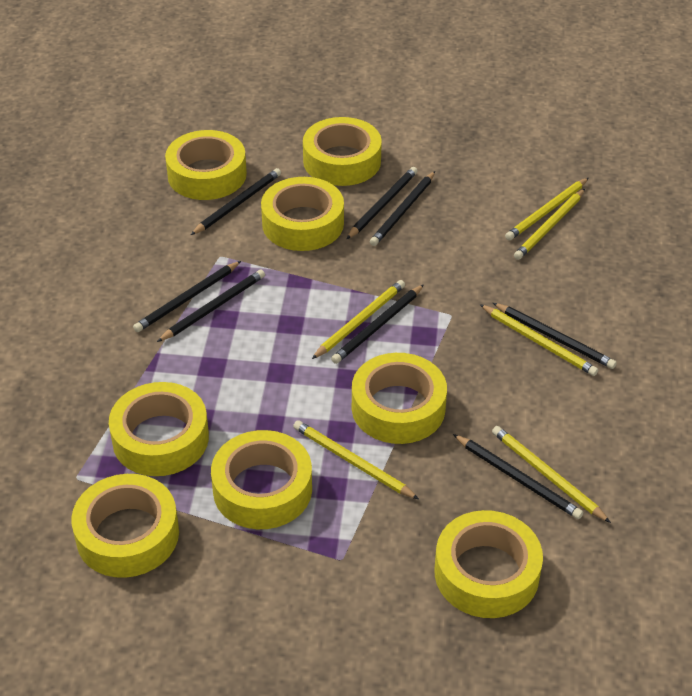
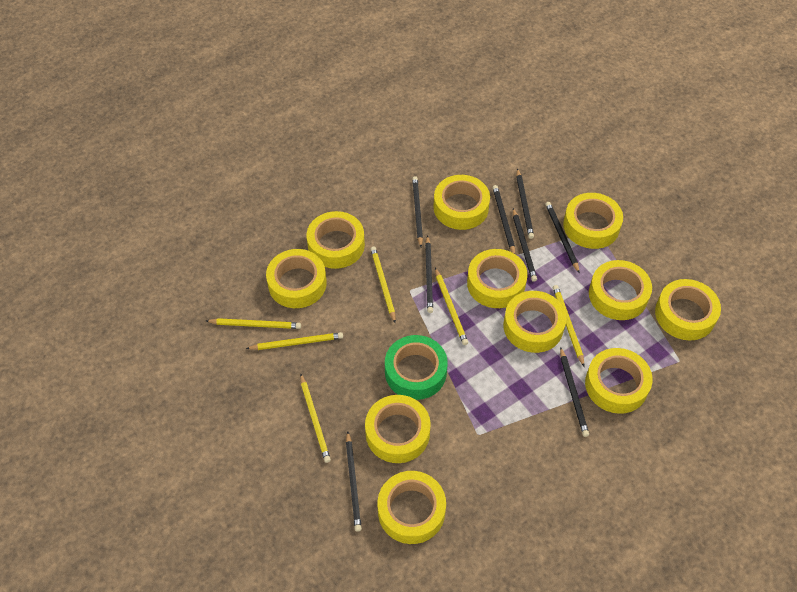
green tape: 0 -> 1
yellow tape: 8 -> 11

